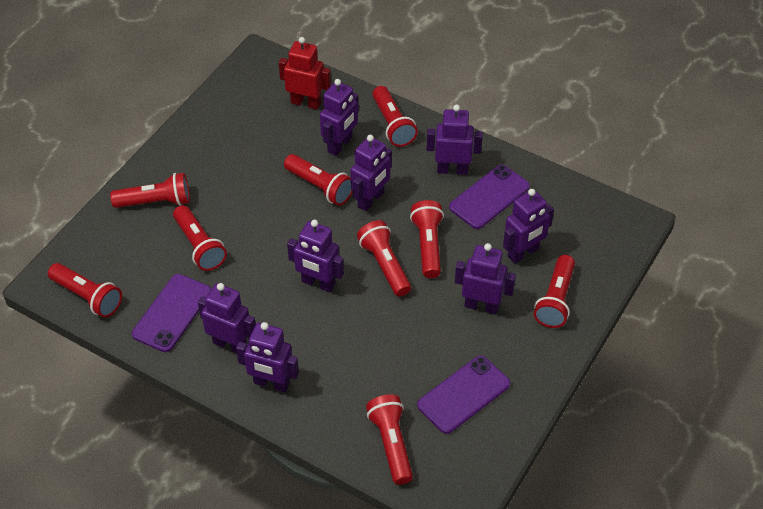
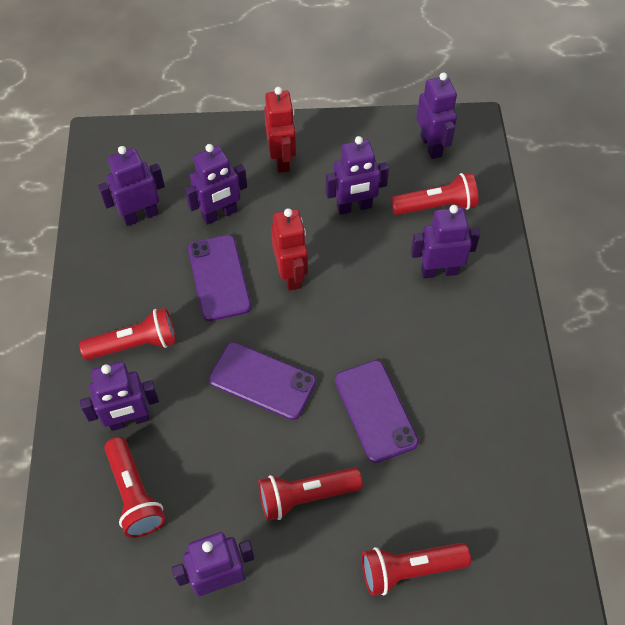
purple robot: 8 -> 7
red flashlight: 9 -> 5
red robot: 1 -> 2

